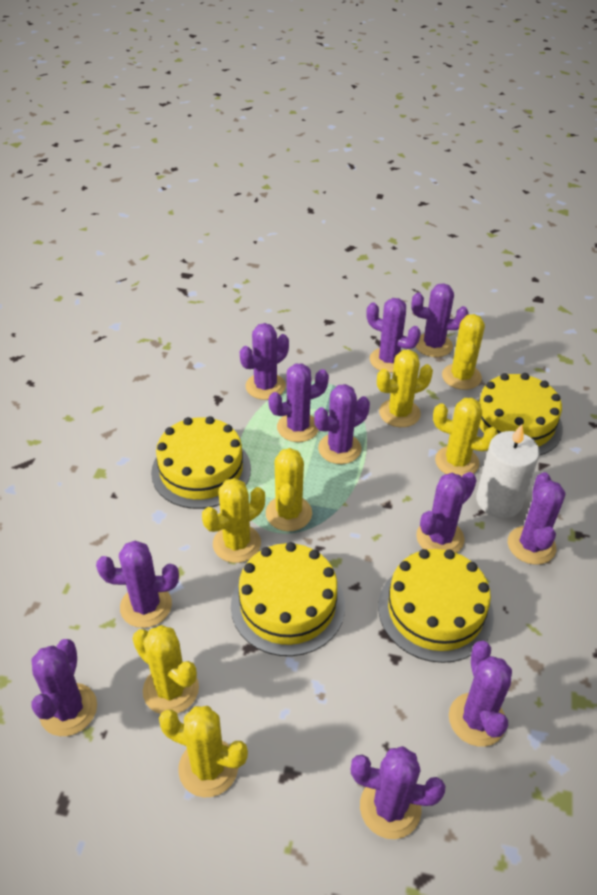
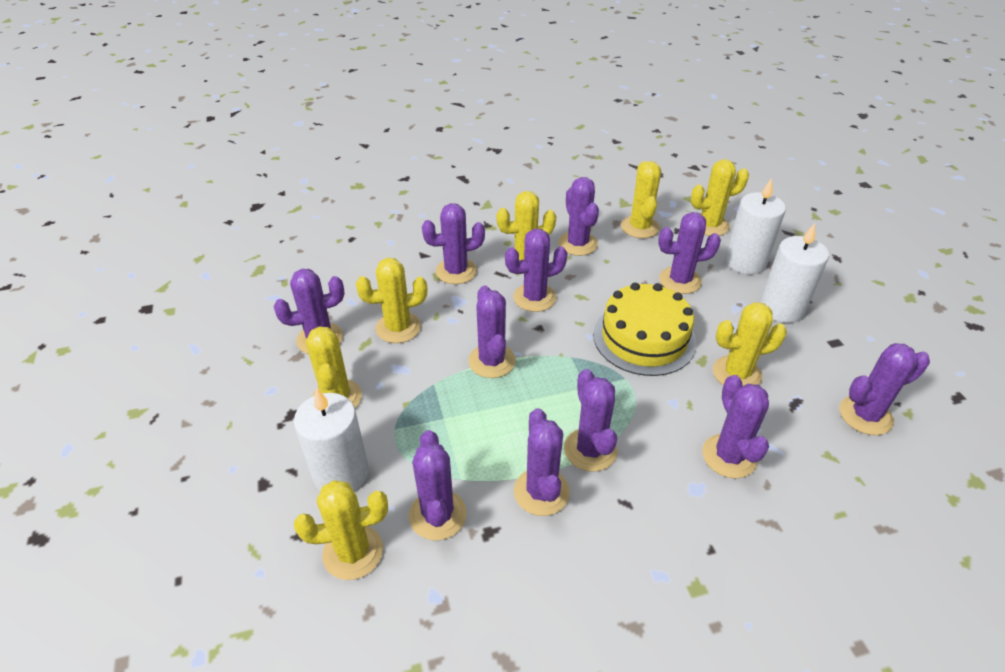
white candle: 1 -> 3
yellow cake: 4 -> 1

